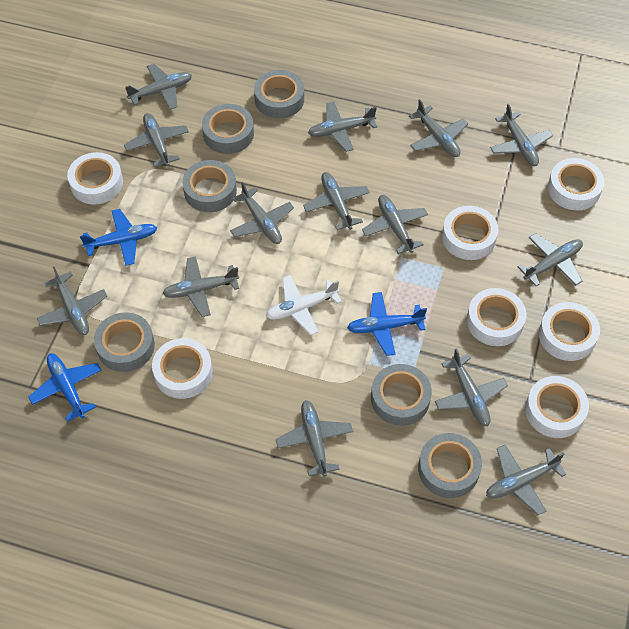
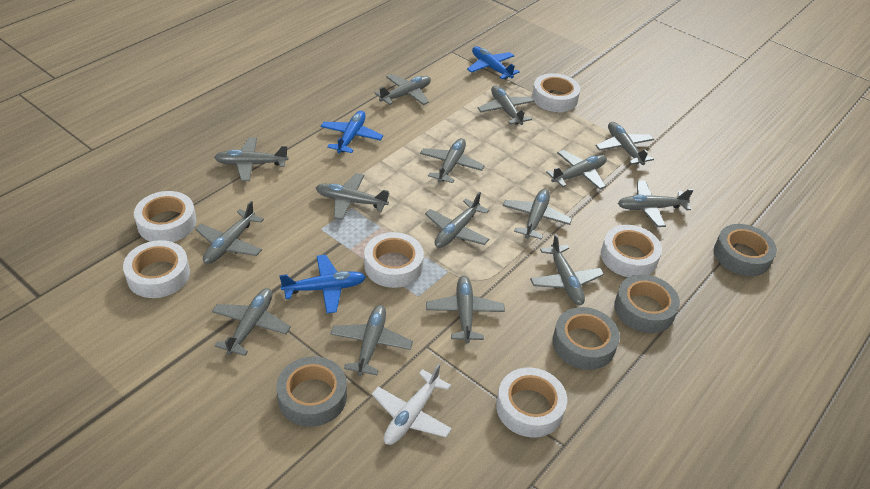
grey plane: 14 -> 15
grey tape: 6 -> 4
white tape: 7 -> 6

